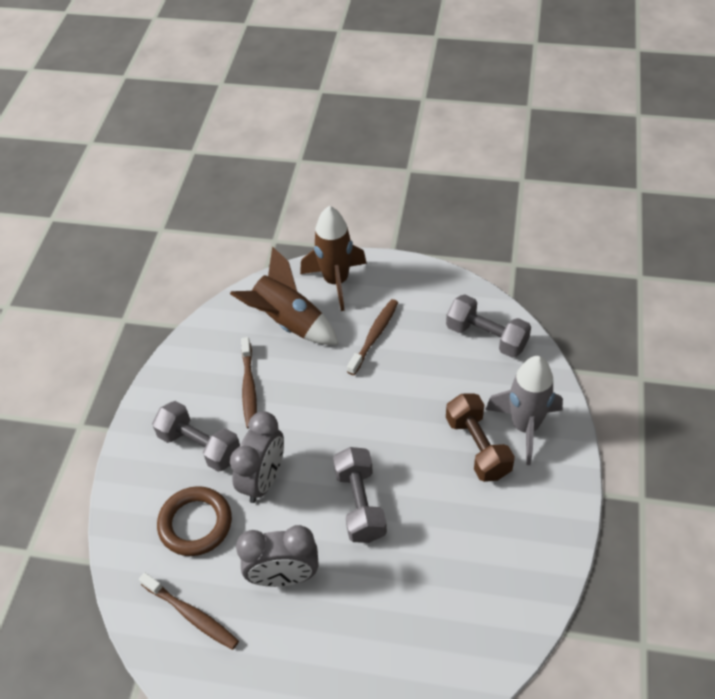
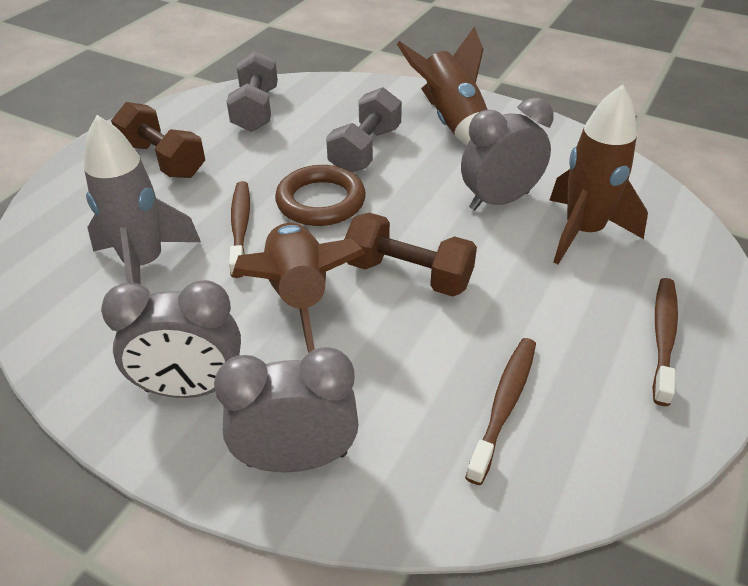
brown dumbbell: 1 -> 2
brown rocket: 2 -> 3
grey clock: 2 -> 3
grey dumbbell: 3 -> 2

